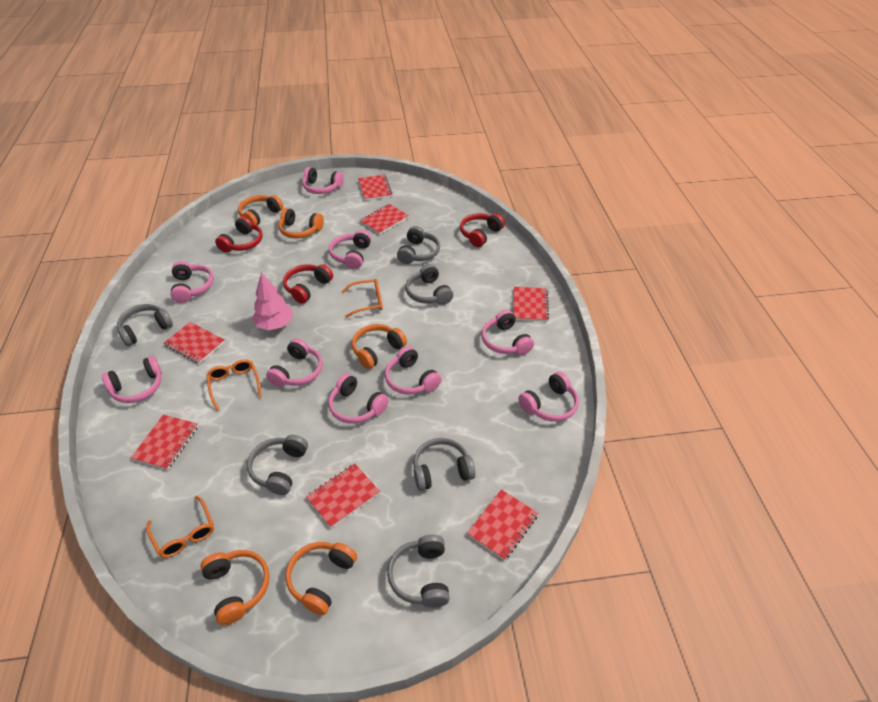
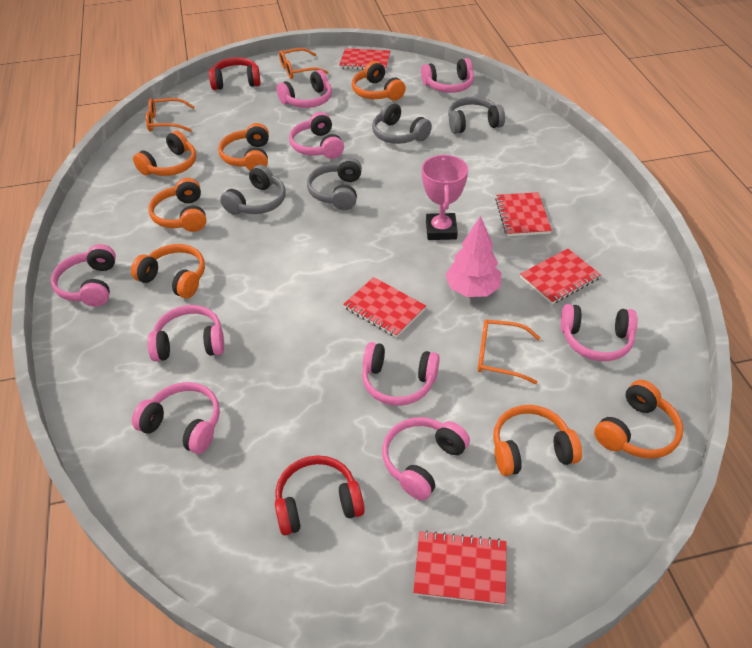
grey headphones: 6 -> 4
orange headphones: 5 -> 7
pink trophy: 0 -> 1
red headphones: 3 -> 2
red notebook: 7 -> 5

